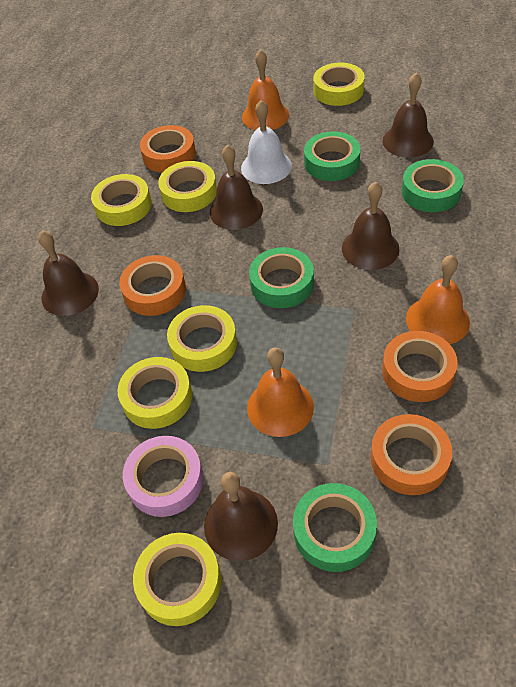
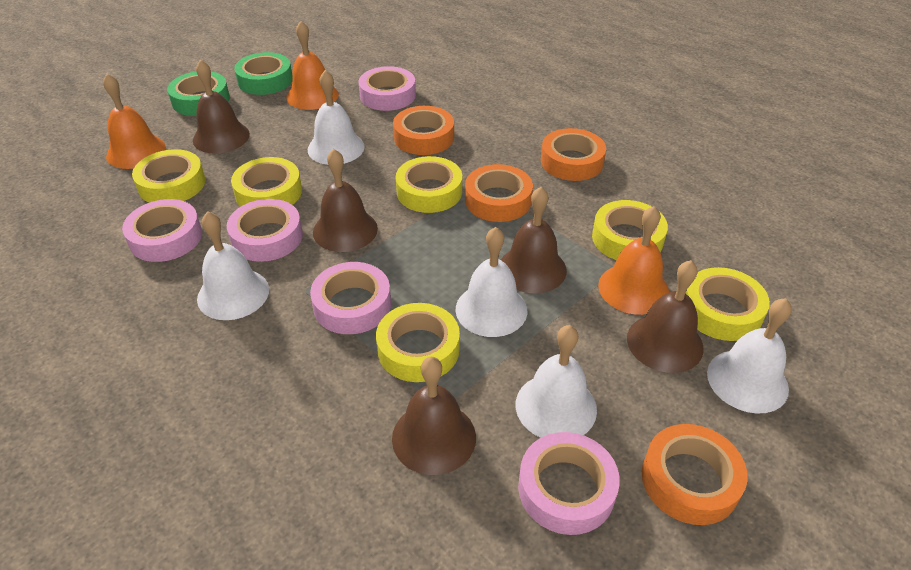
green tape: 4 -> 2
pink tape: 1 -> 5
white bell: 1 -> 5

